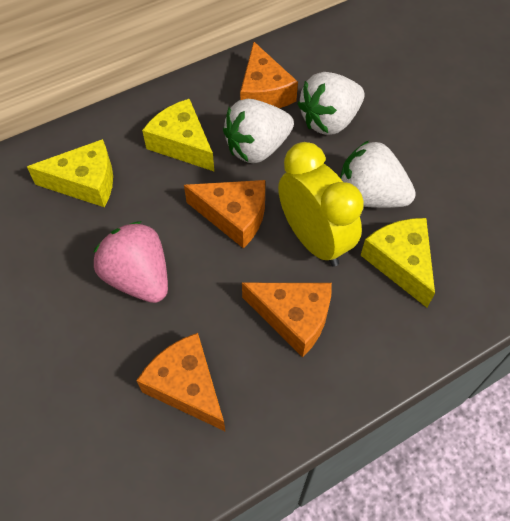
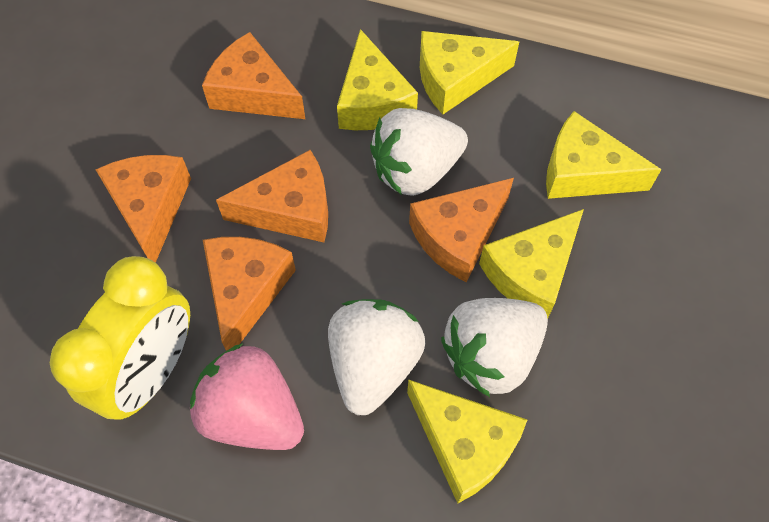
orange cheese: 4 -> 5
yellow cheese: 3 -> 5

